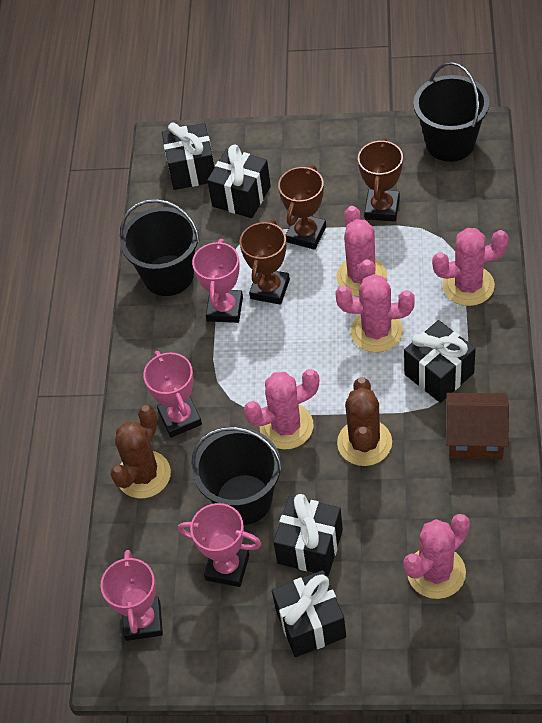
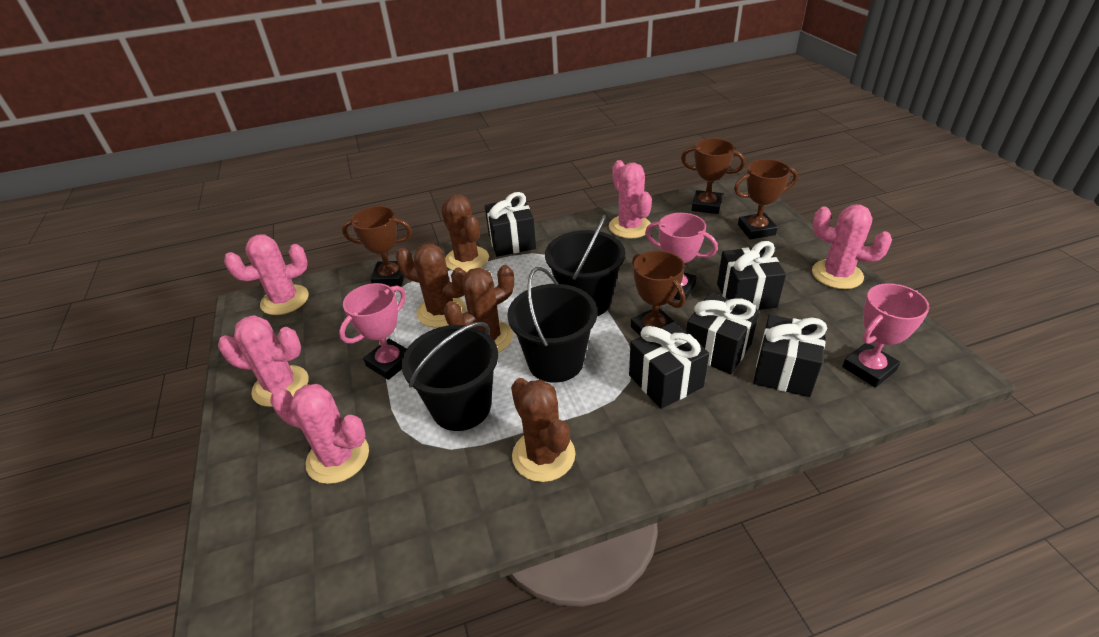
brown cactus: 2 -> 4
brown house: 1 -> 0
brown trophy: 3 -> 4
pink trophy: 4 -> 3

